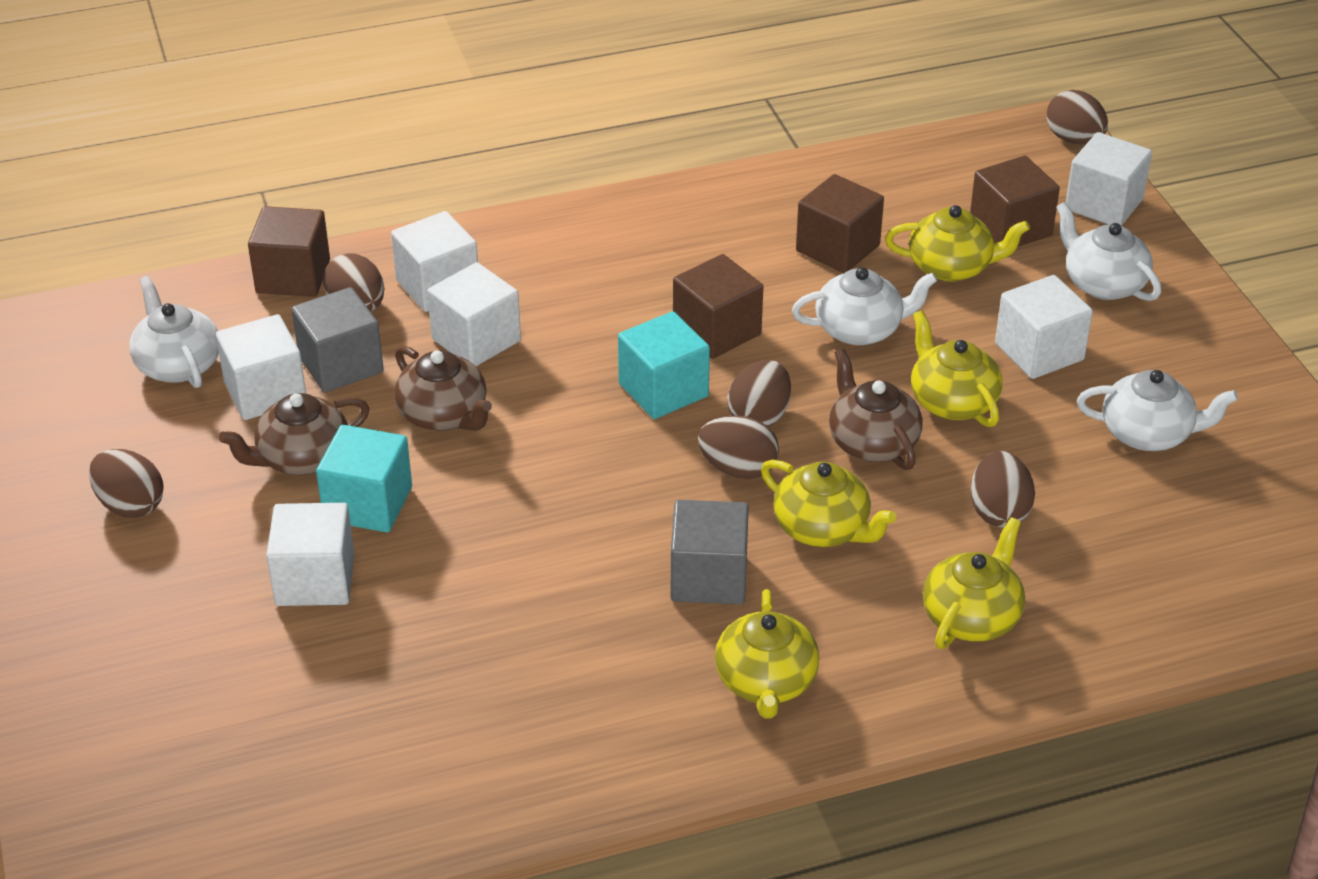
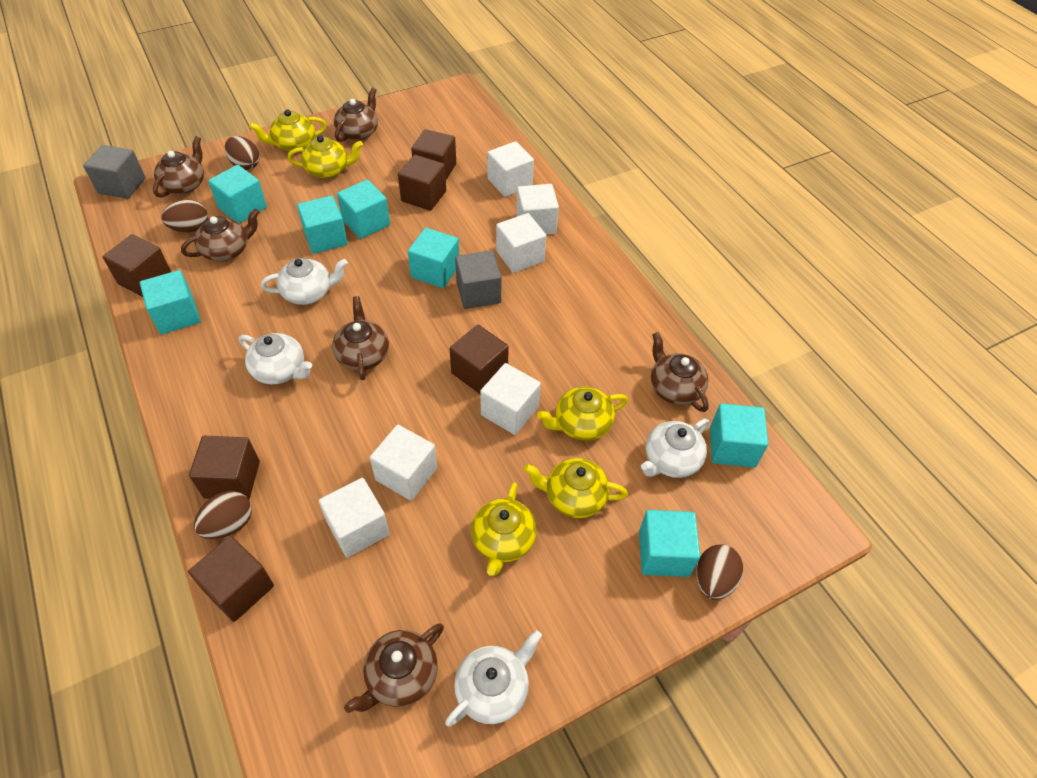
brown cube: 4 -> 6
brown egg: 6 -> 4
brown teapot: 3 -> 6
turquoise cube: 2 -> 7

